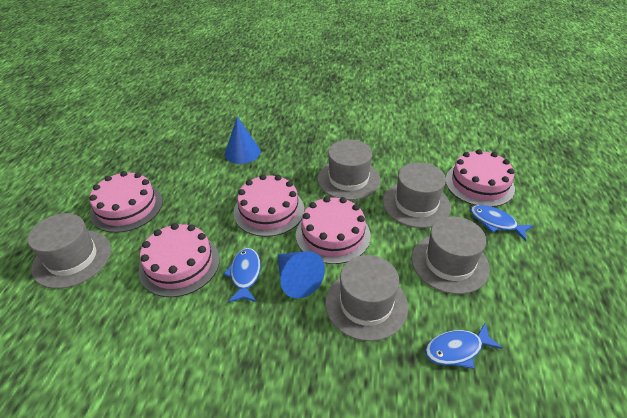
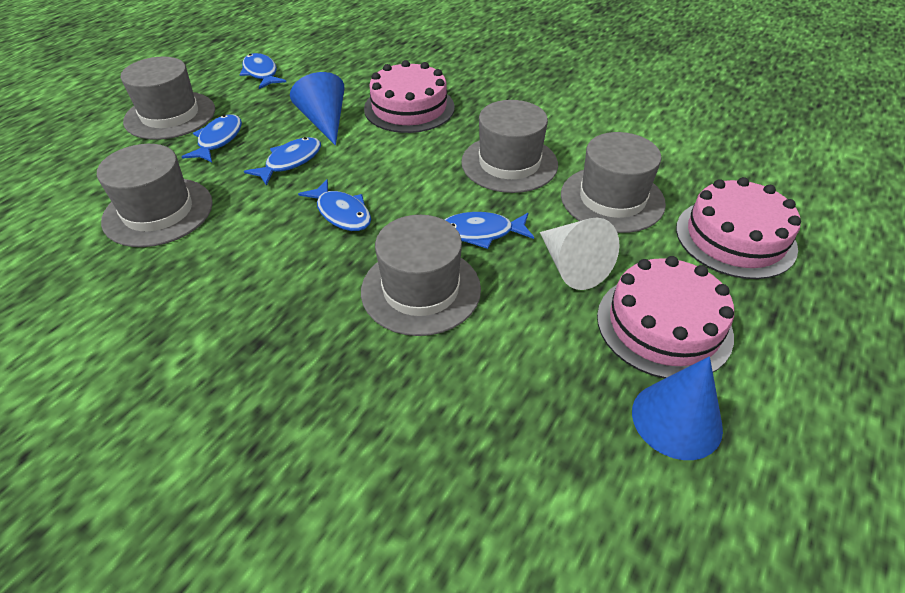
blue fish: 3 -> 5
pink cake: 5 -> 3
white cone: 0 -> 1

